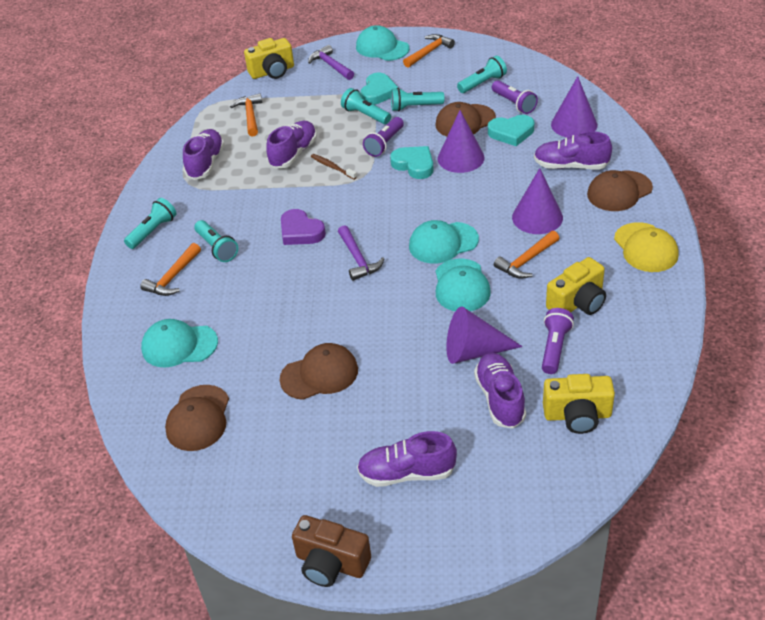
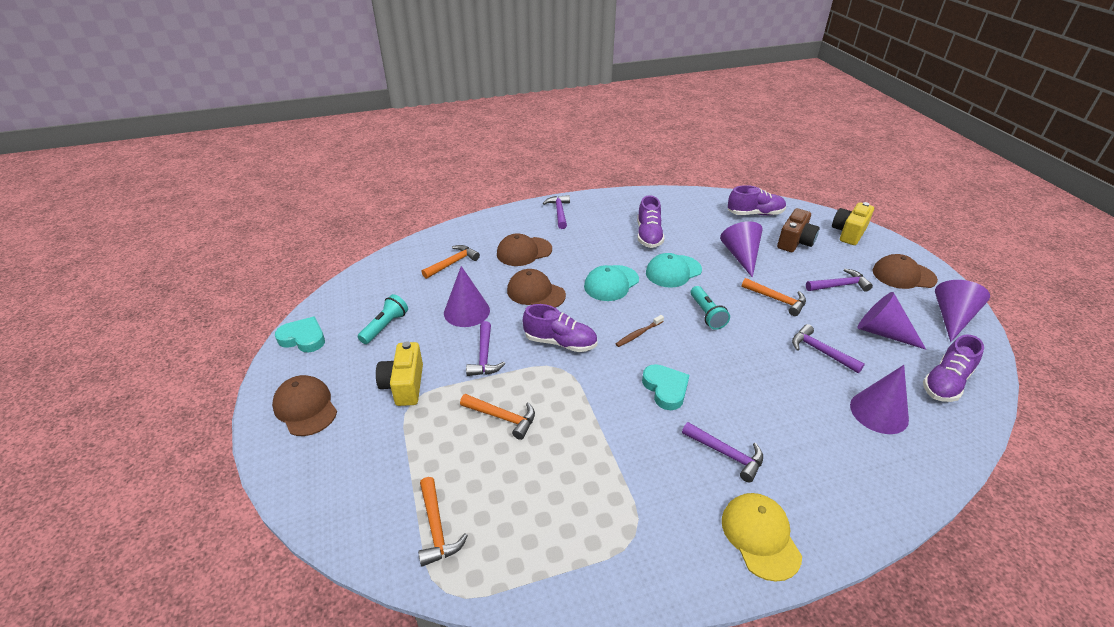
purple cone: 4 -> 5
purple flashlight: 3 -> 0
purple hammer: 2 -> 5
purple heart: 1 -> 0
purple shoe: 5 -> 4
turquoise cap: 4 -> 2
turquoise flashlight: 5 -> 2
turquoise heart: 3 -> 2
yellow camera: 3 -> 2

